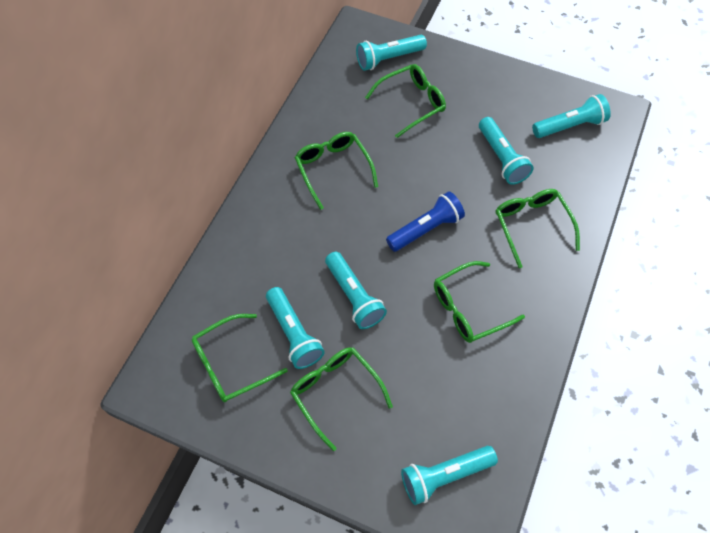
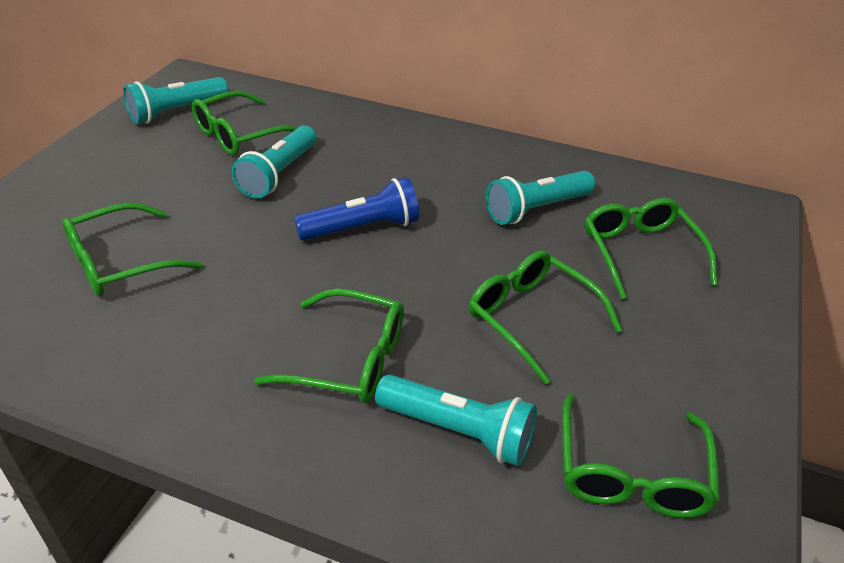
turquoise flashlight: 6 -> 4

